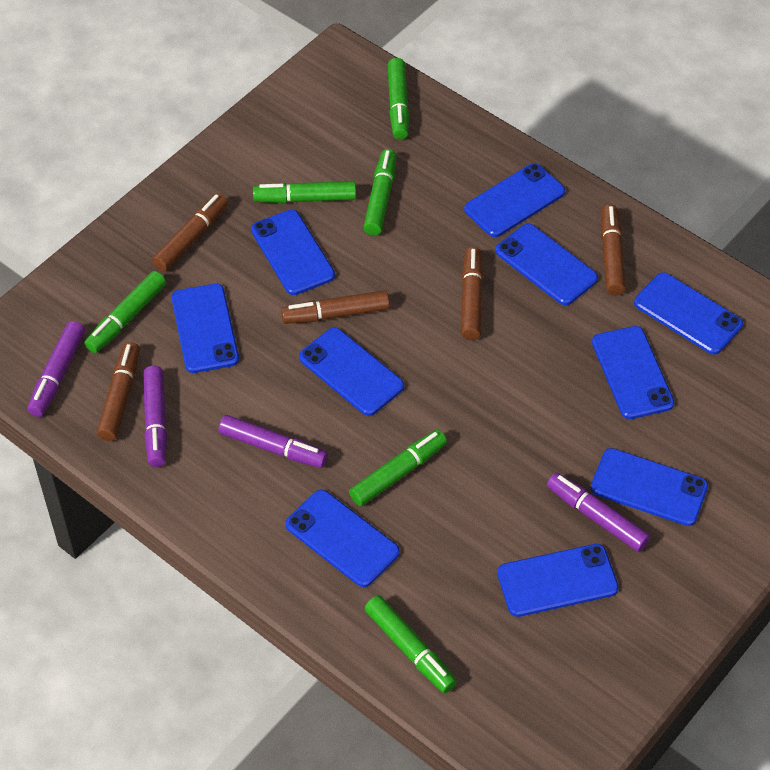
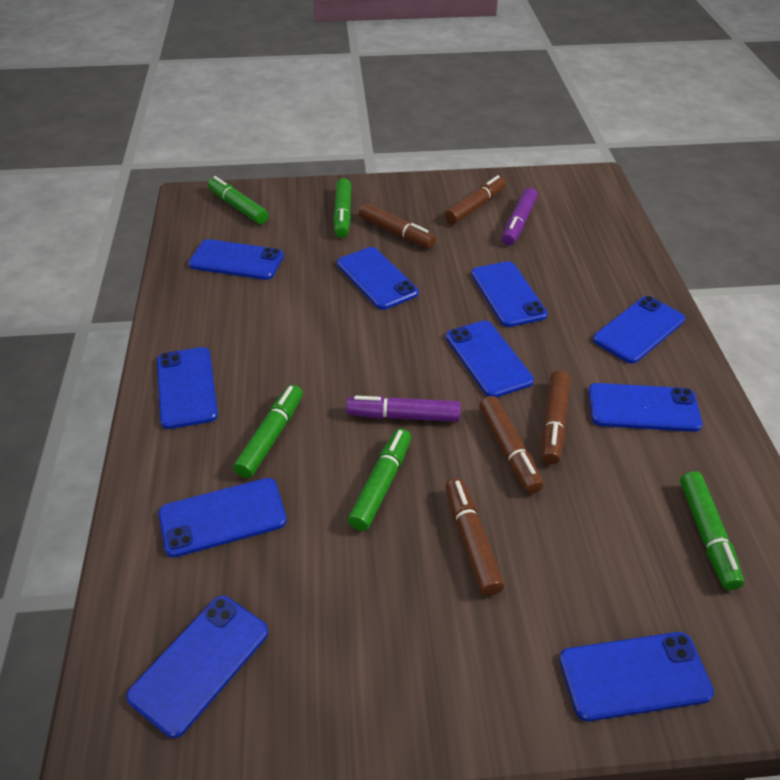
green marker: 6 -> 5
purple marker: 4 -> 2

